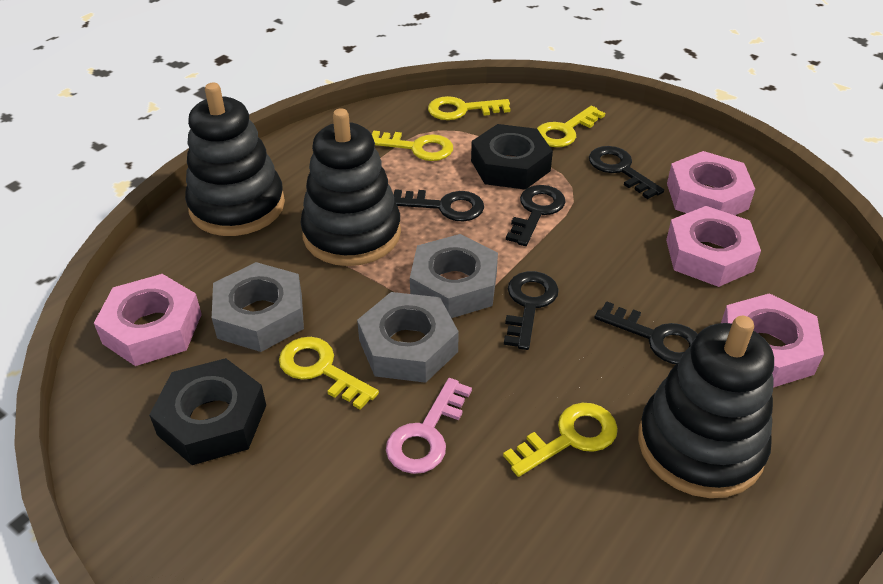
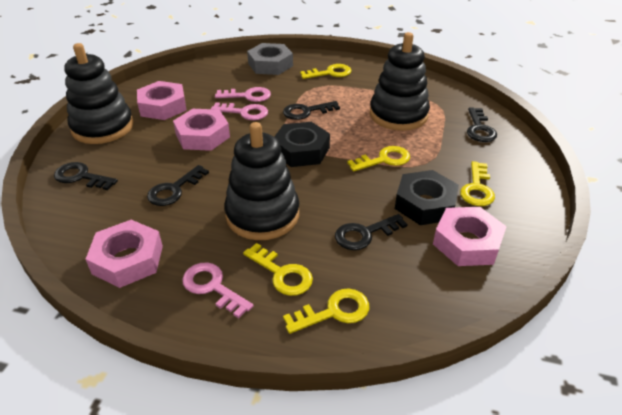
grey nut: 3 -> 1
pink key: 1 -> 3

